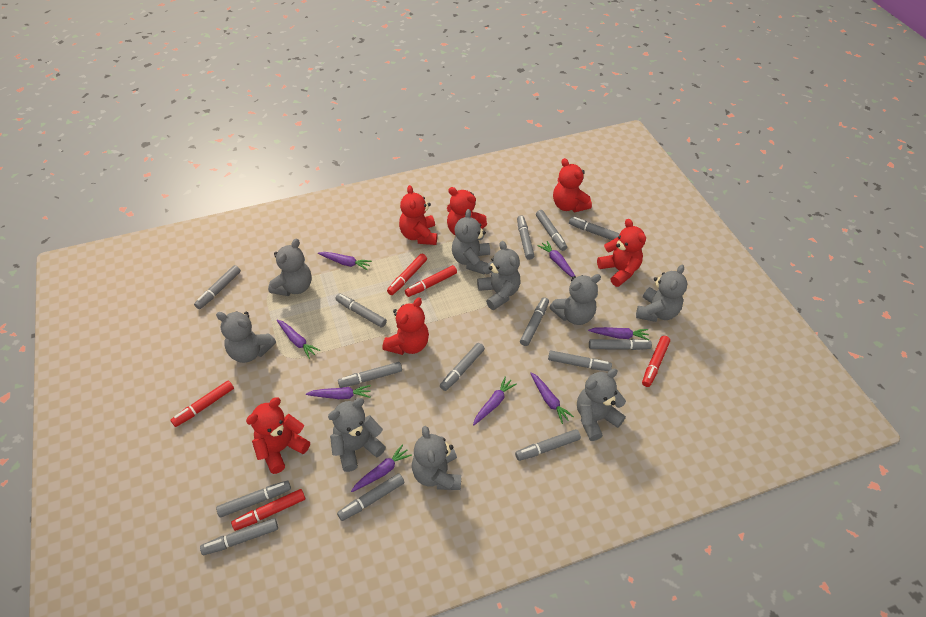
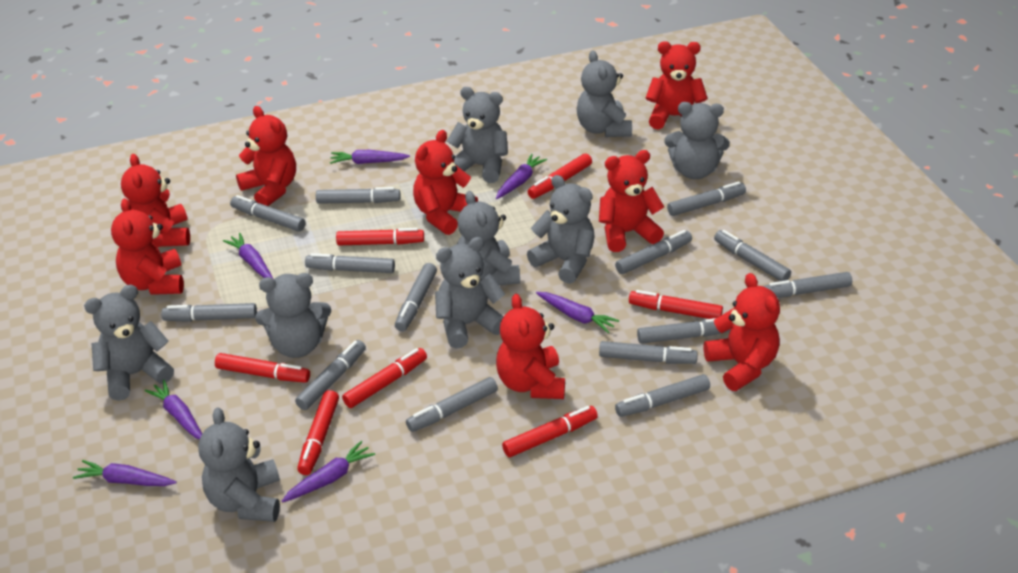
purple carrot: 8 -> 7
red marker: 5 -> 7
red teddy bear: 6 -> 8

